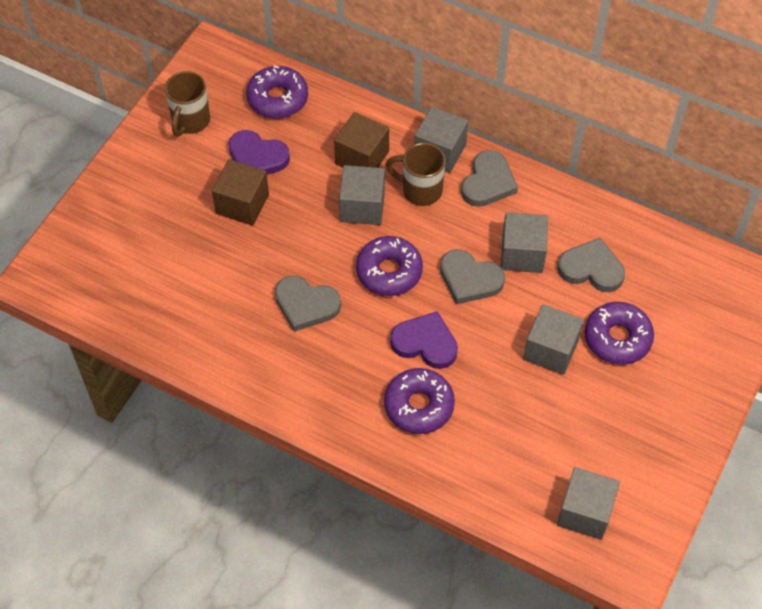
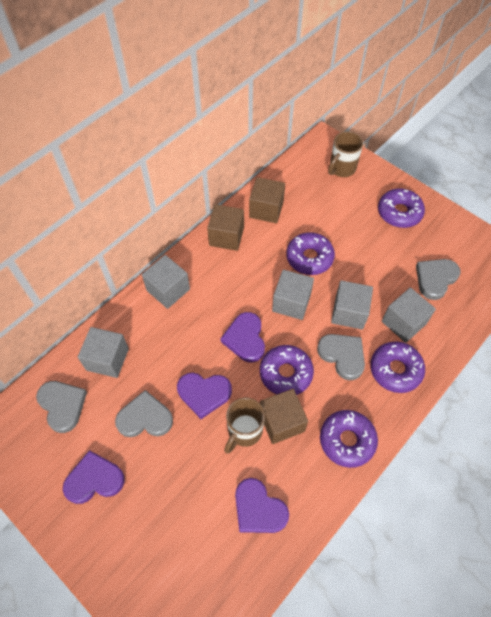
brown cube: 2 -> 3
purple donut: 4 -> 5
purple heart: 2 -> 4

